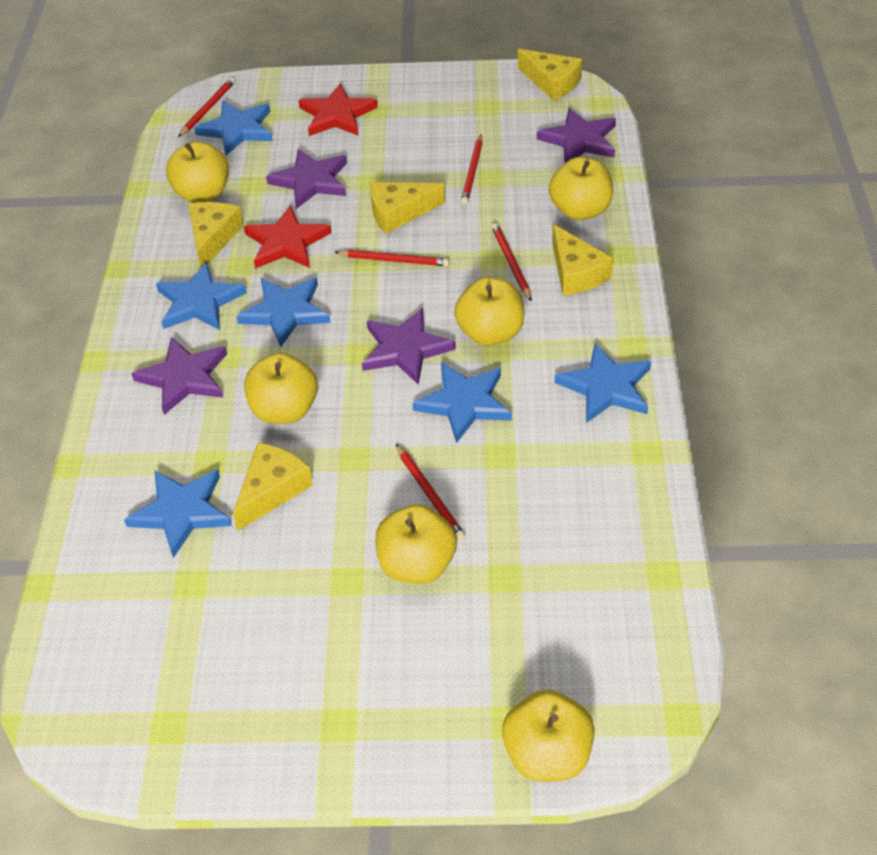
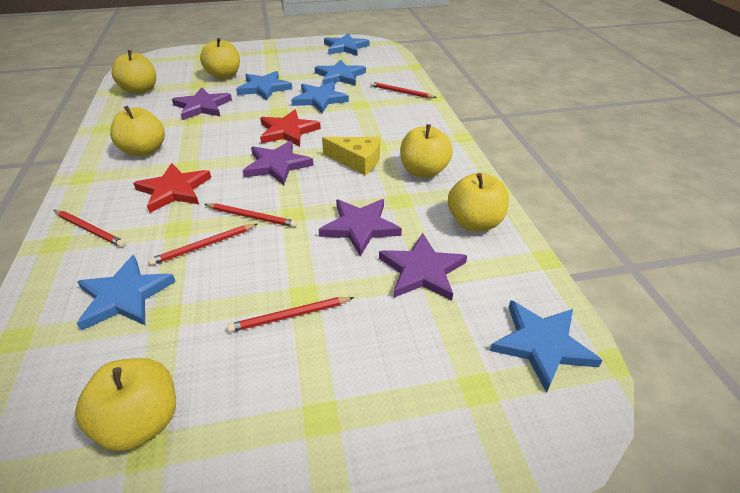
yellow cheese: 5 -> 1

